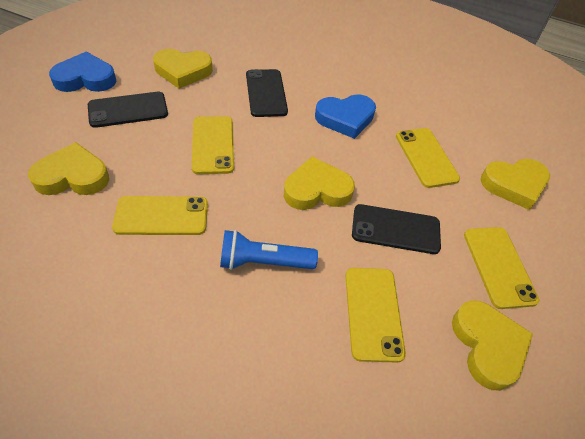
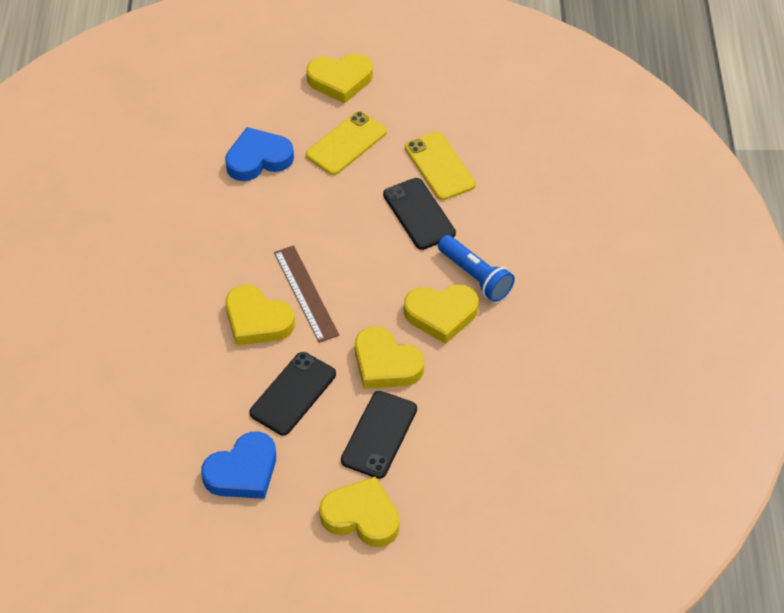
brown ruler: 0 -> 1
yellow phone: 5 -> 2

